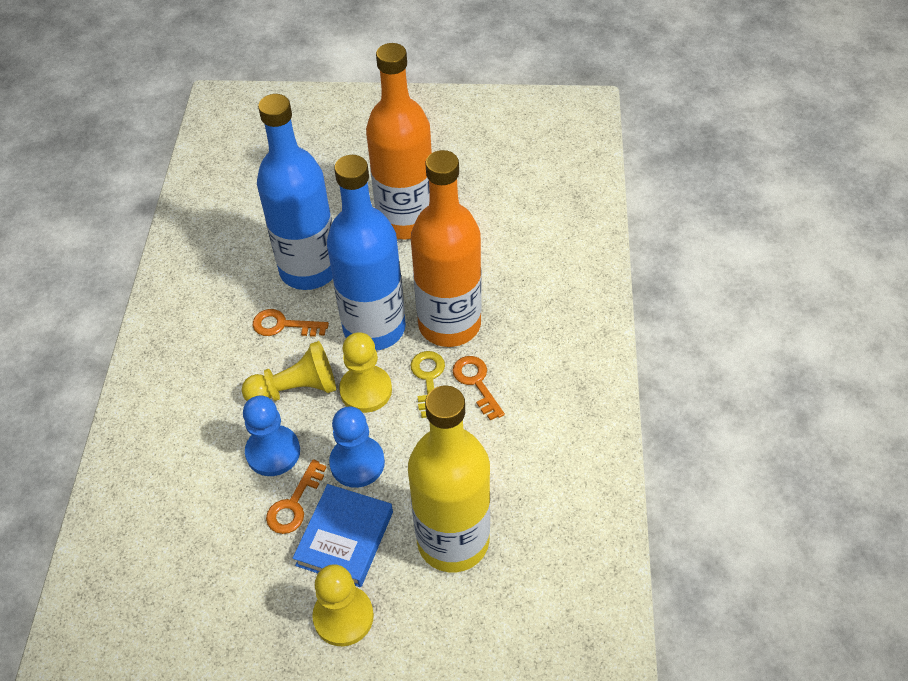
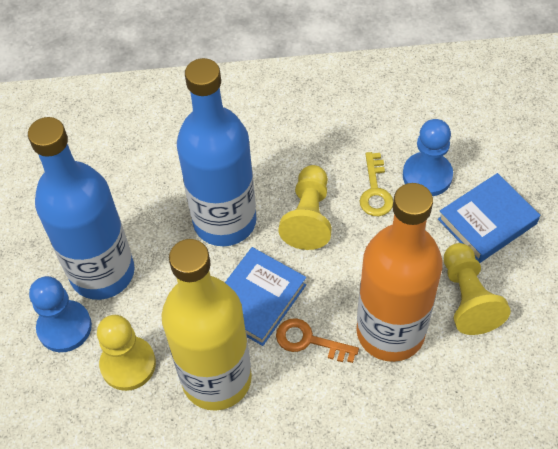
blue book: 1 -> 2
orange bottle: 2 -> 1
orange key: 3 -> 1

